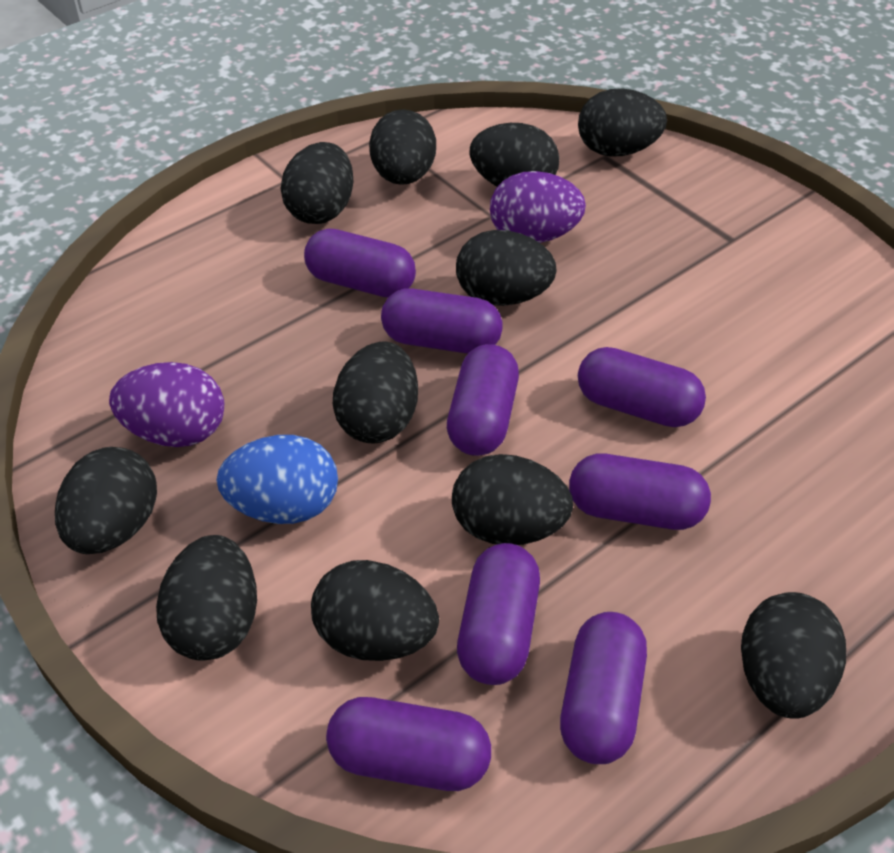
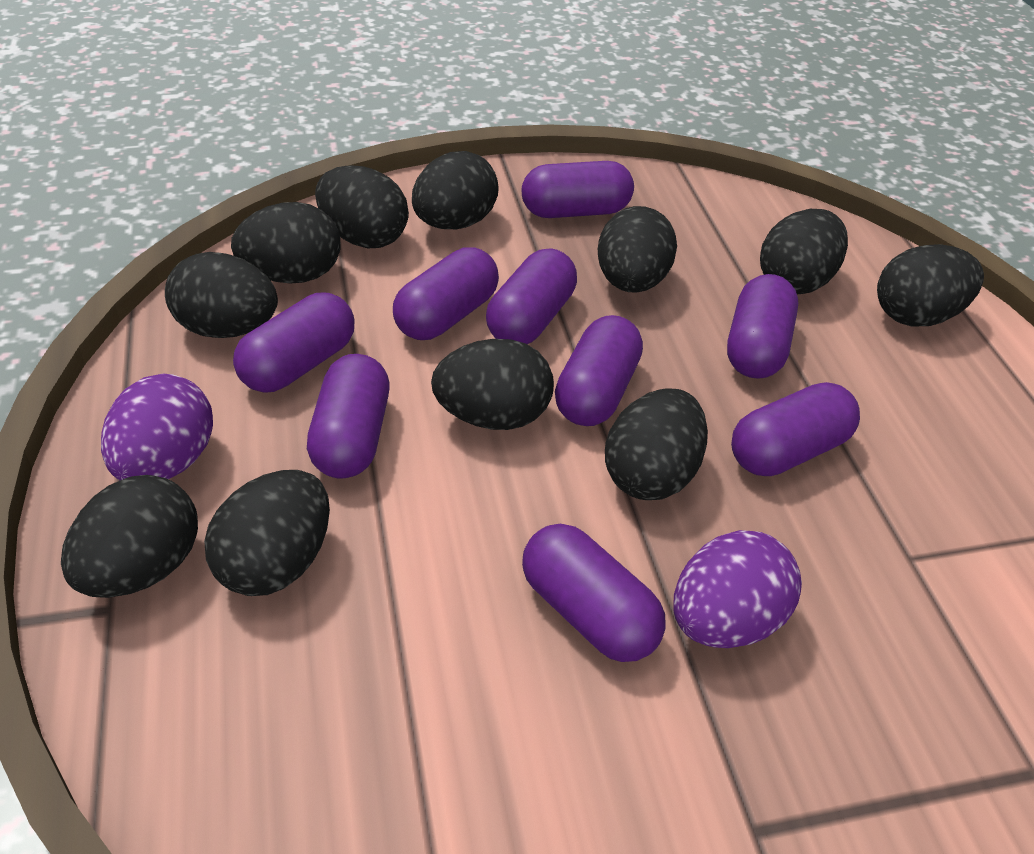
blue egg: 1 -> 0
purple capsule: 8 -> 9

